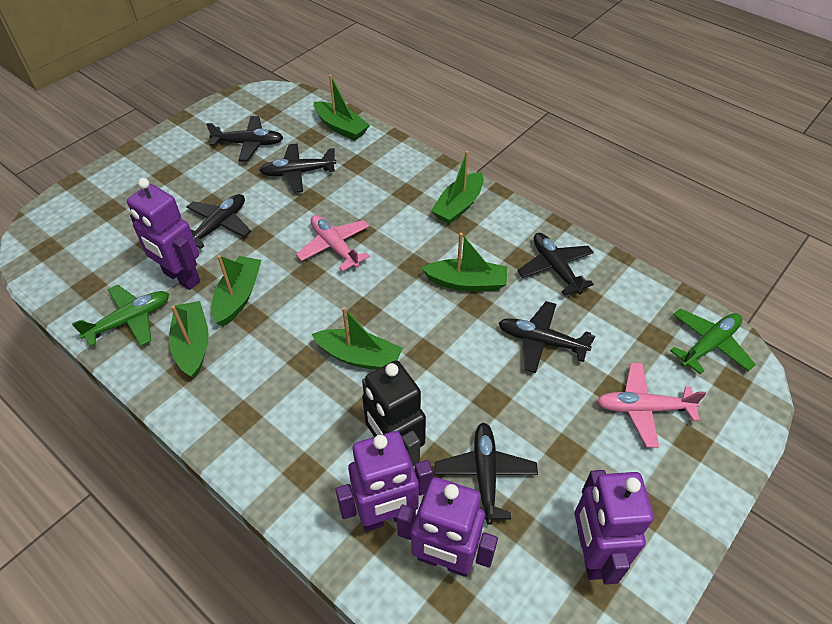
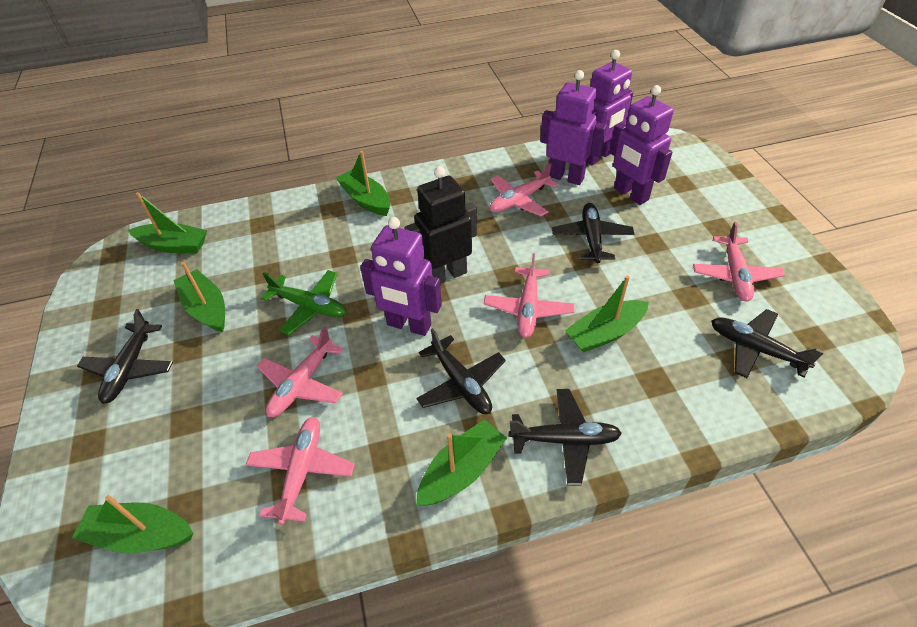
black plane: 6 -> 5
green plane: 2 -> 1
pink plane: 2 -> 5

